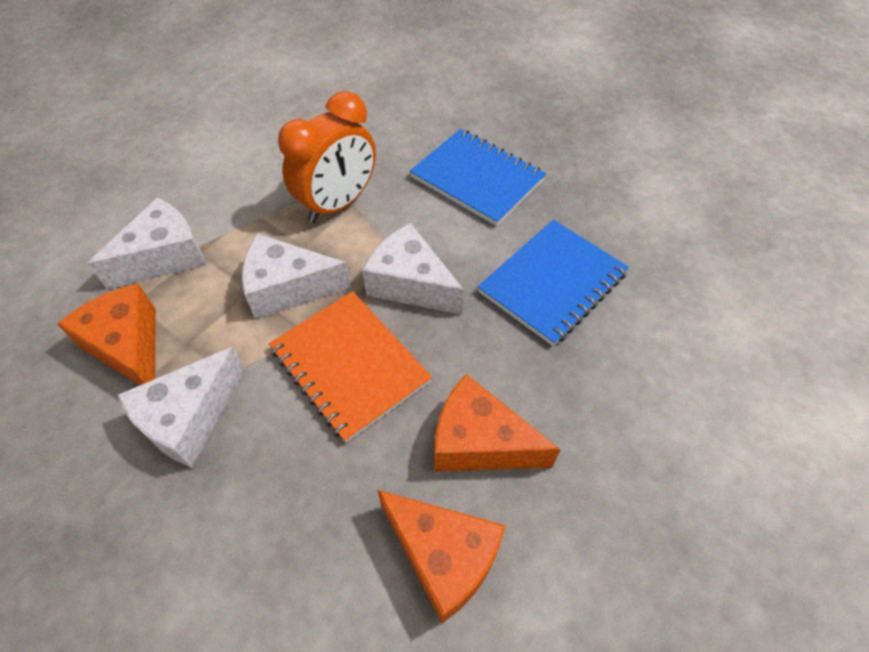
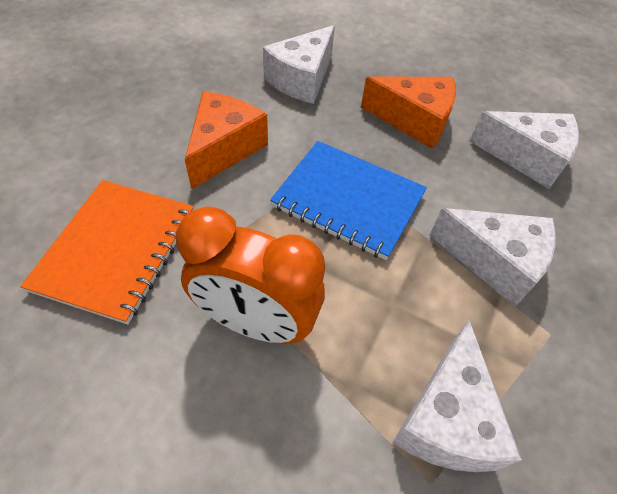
blue notebook: 2 -> 1
orange cheese: 3 -> 2

